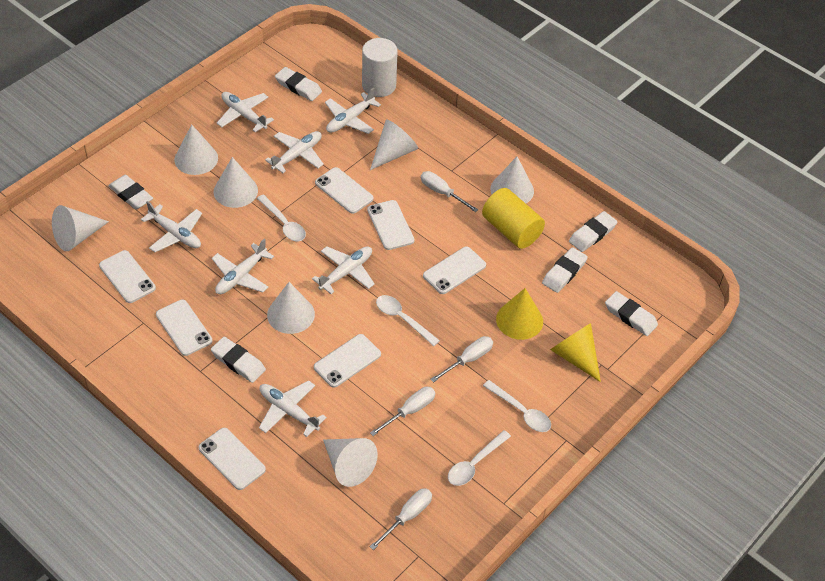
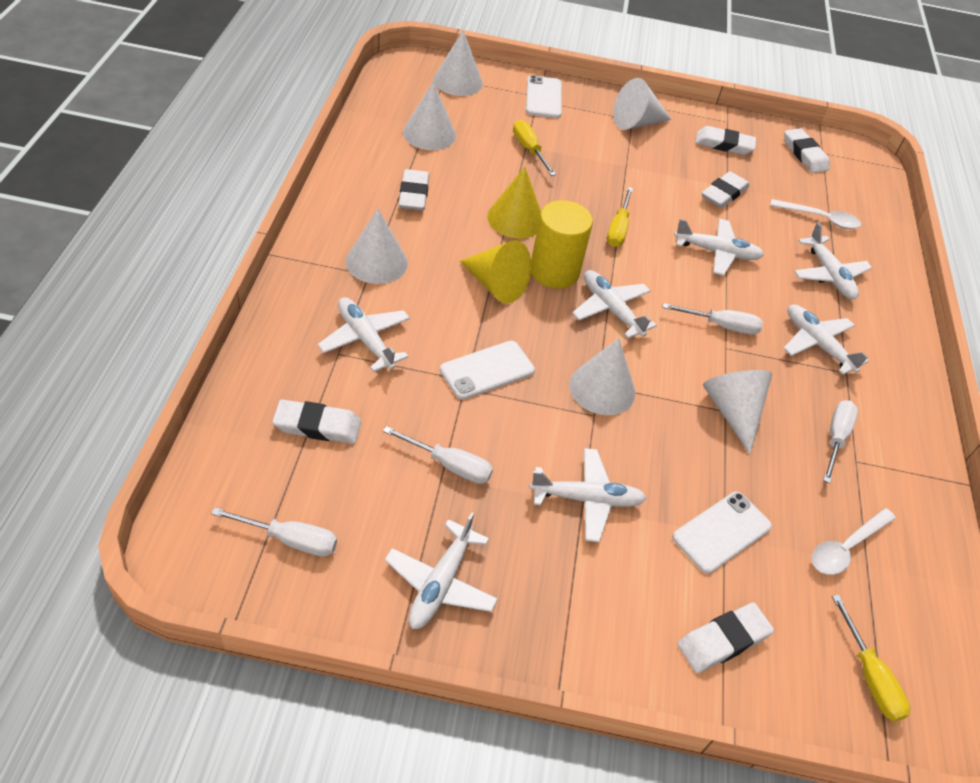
white cone: 7 -> 6
white cylinder: 1 -> 0
white phone: 7 -> 3
white spoon: 4 -> 2
yellow screwdriver: 0 -> 3

